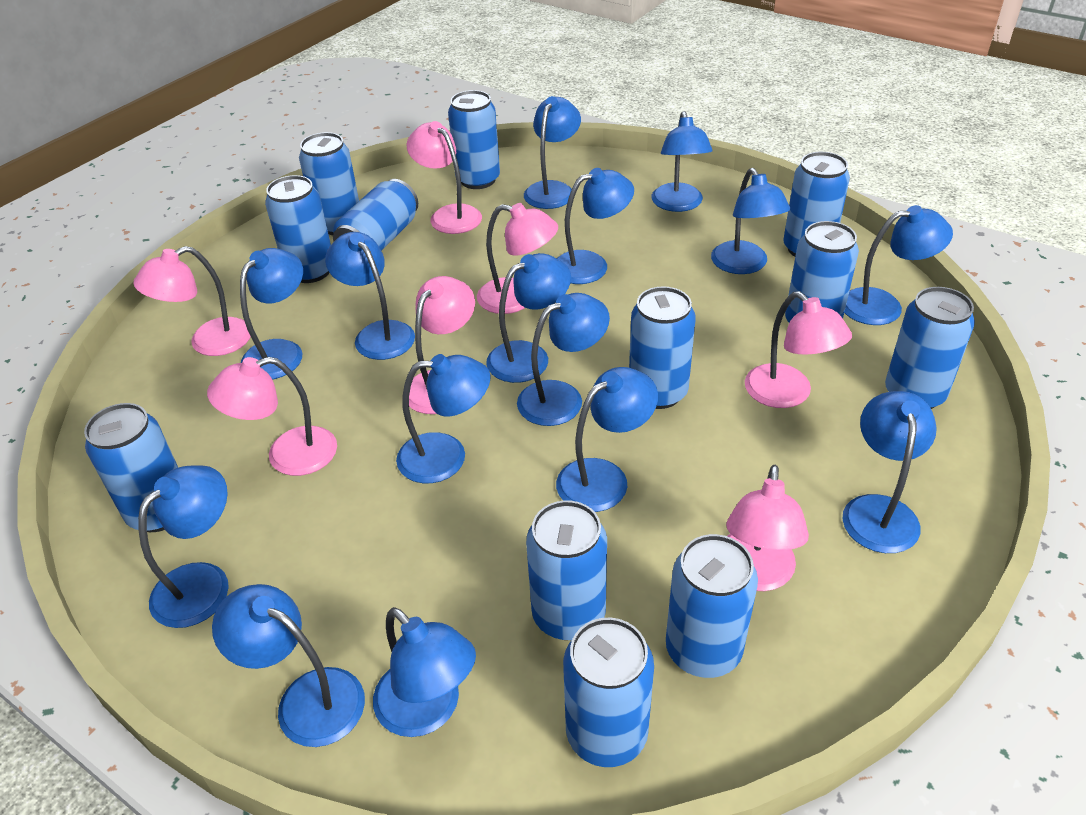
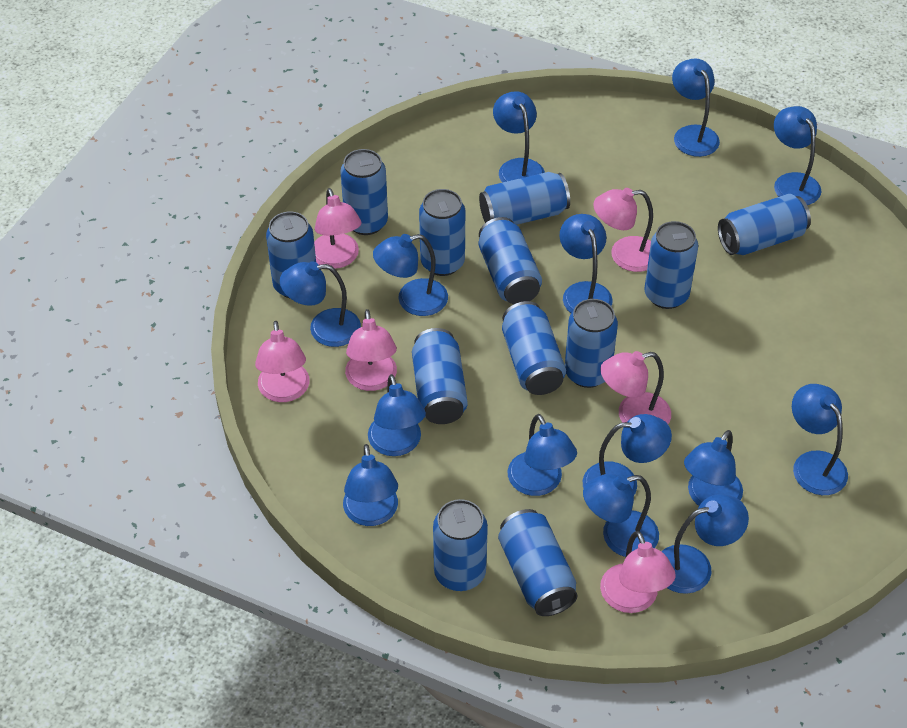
blue lamp: 15 -> 14
pink lamp: 7 -> 6

